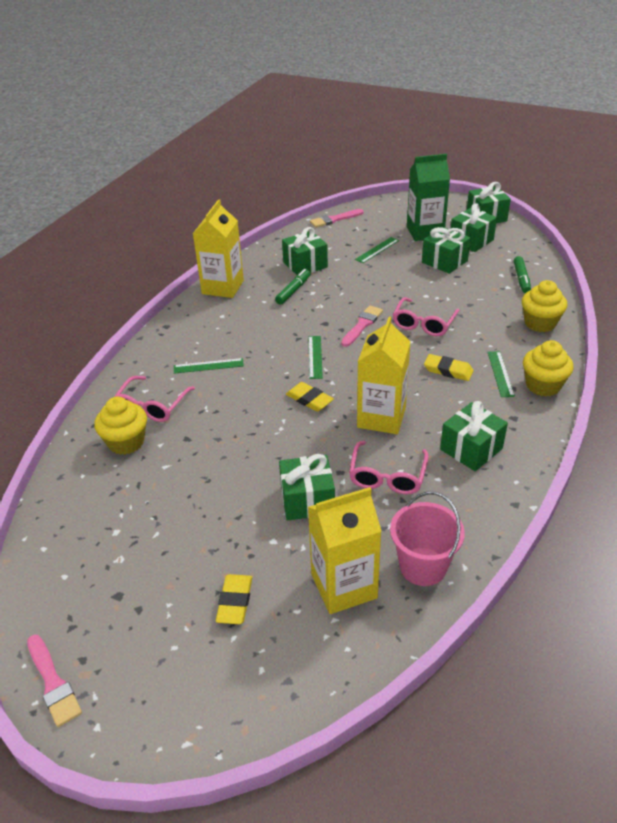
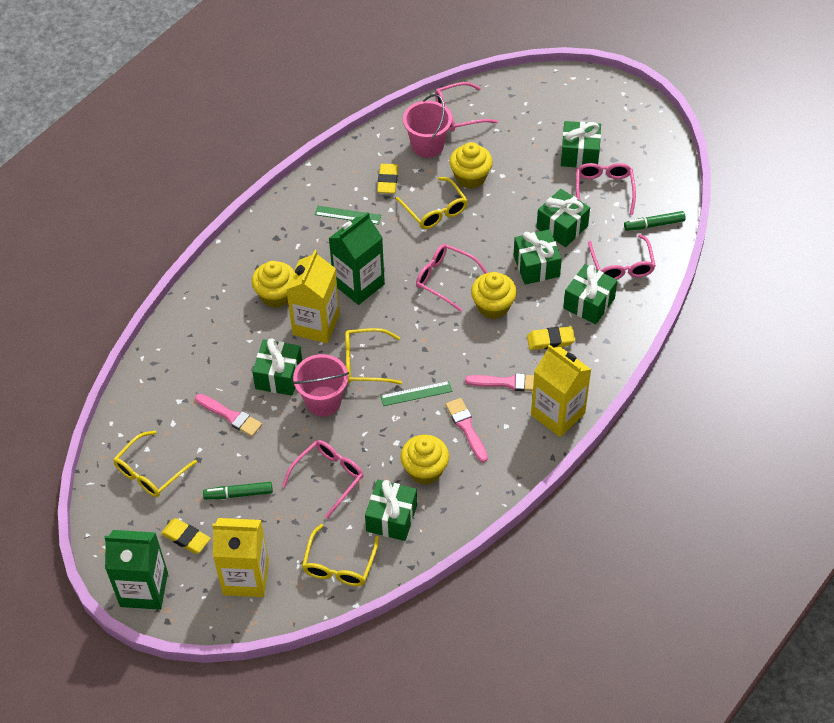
green carton: 1 -> 2
green ruler: 4 -> 2
pink bucket: 1 -> 2
pink glasses: 3 -> 5
yellow cupcake: 3 -> 4
yellow glasses: 0 -> 4

